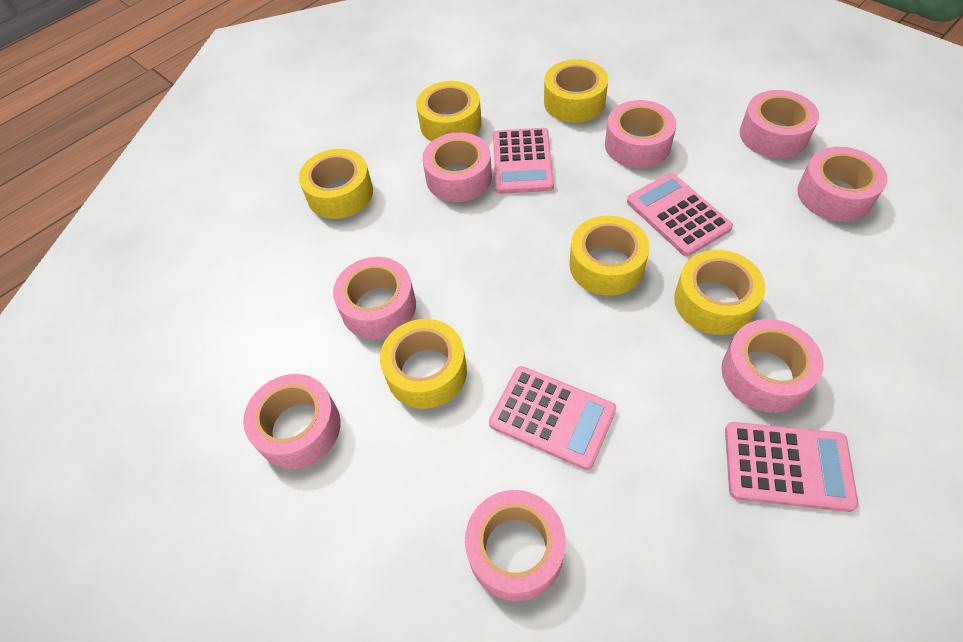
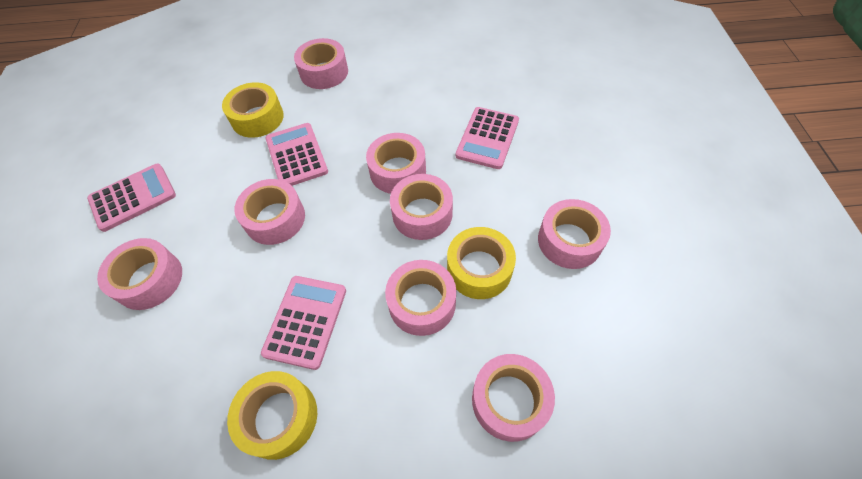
yellow tape: 6 -> 3

